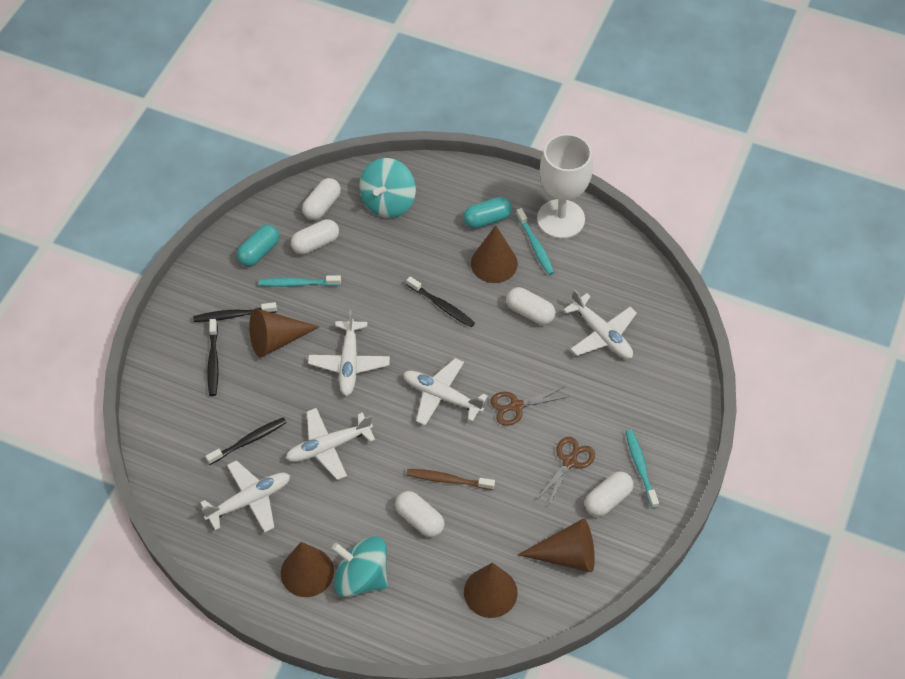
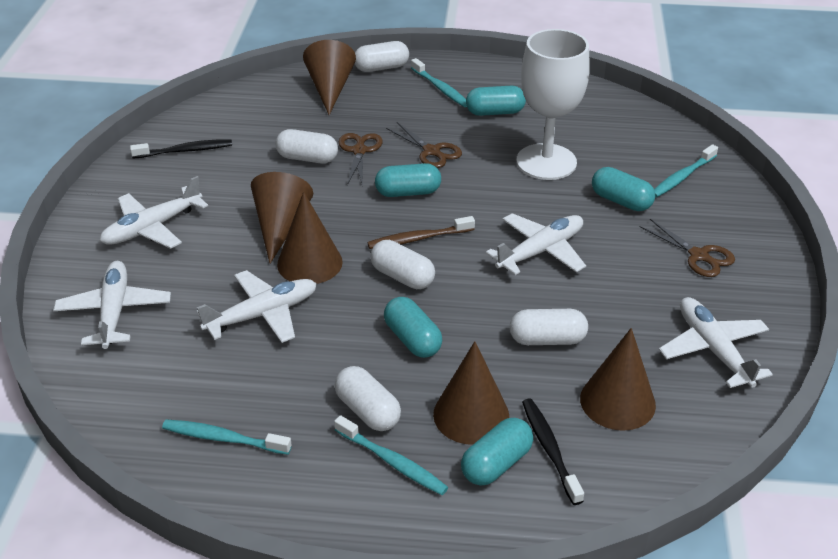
black toothbrush: 4 -> 2
brown scissors: 2 -> 3
turquoise capsule: 2 -> 5
turquoise spinning top: 2 -> 0
turquoise toothbrush: 3 -> 4

